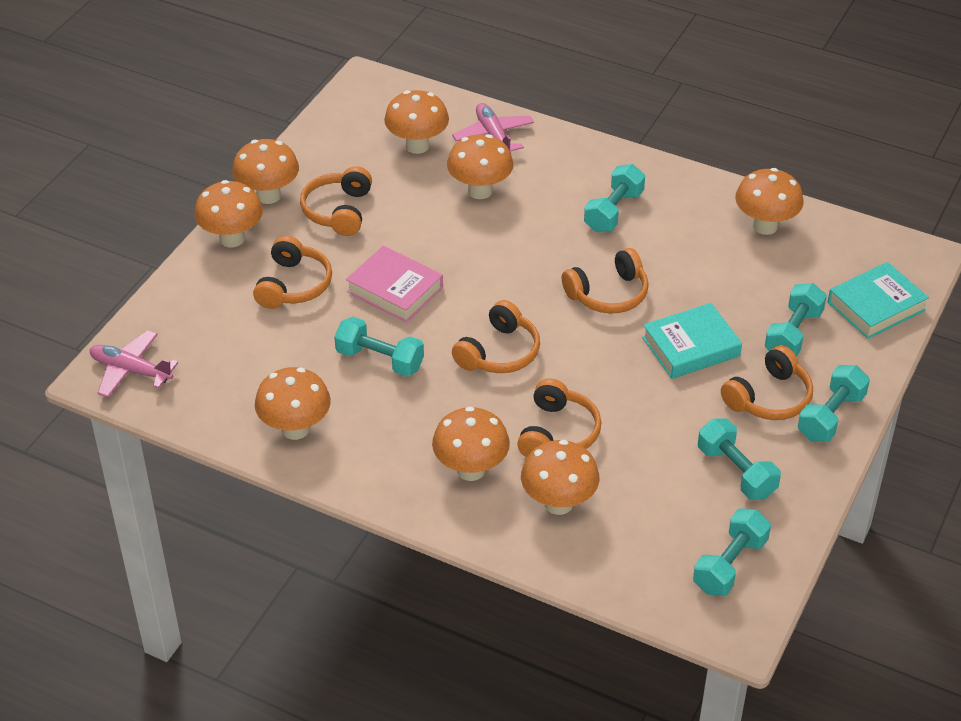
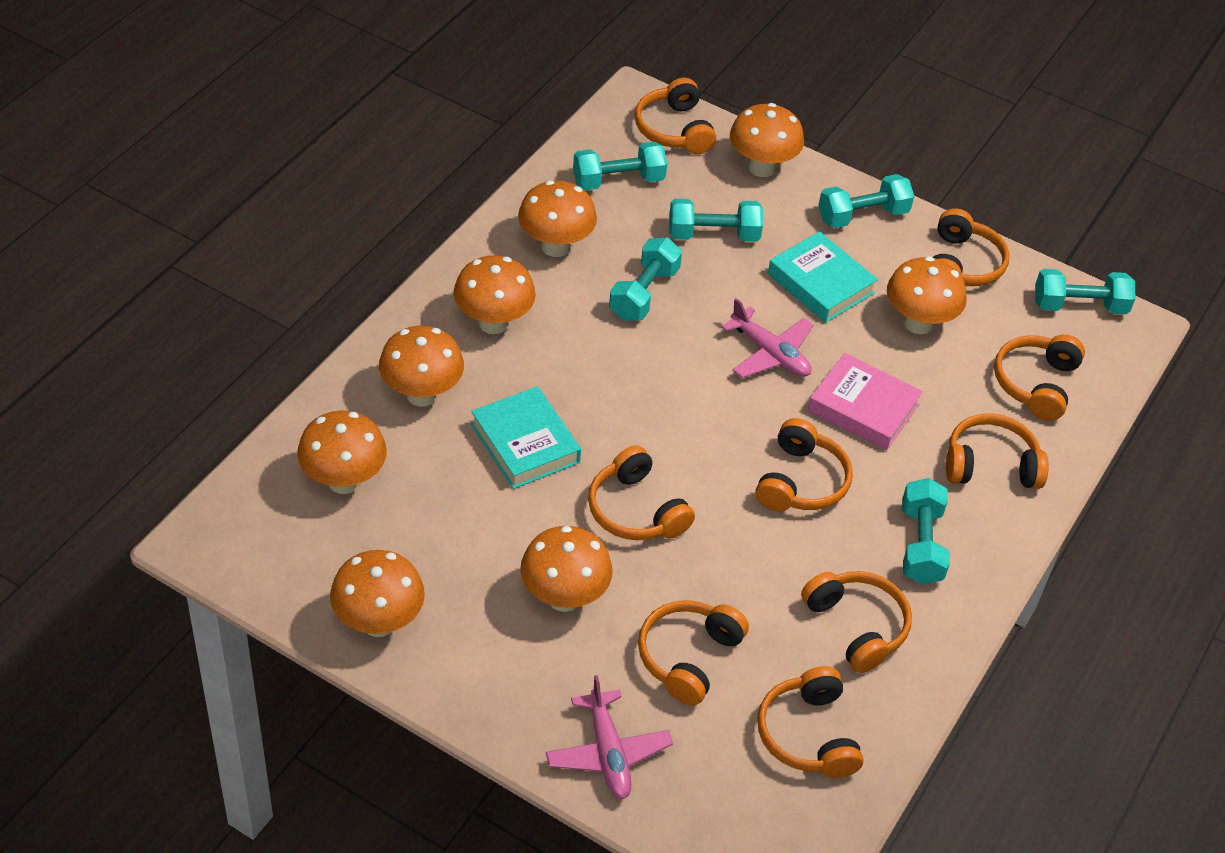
orange headphones: 6 -> 9

